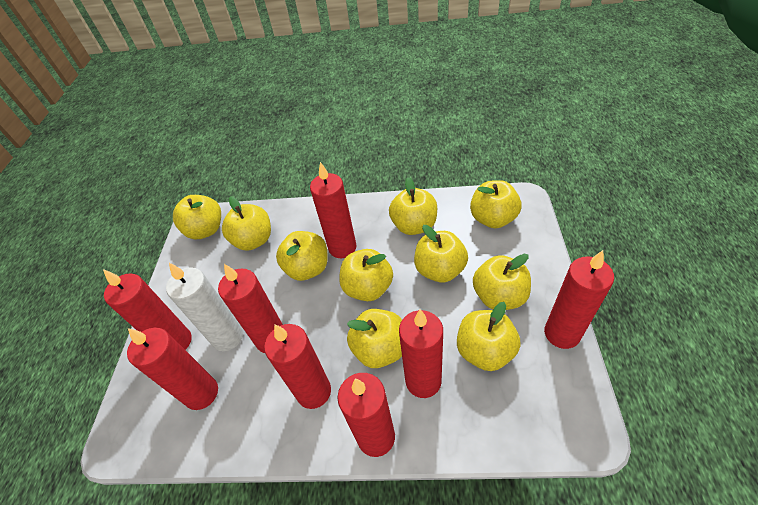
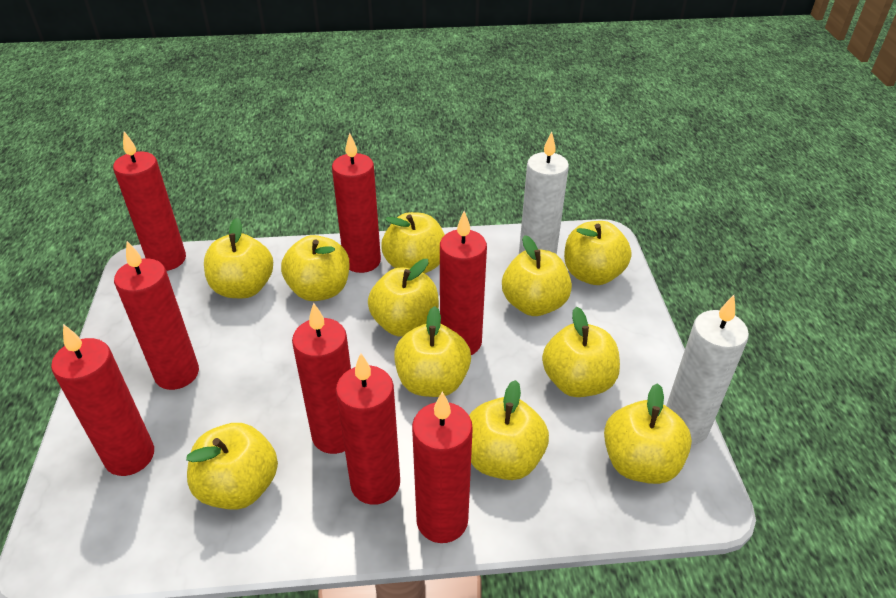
white candle: 1 -> 2
yellow apple: 10 -> 11

